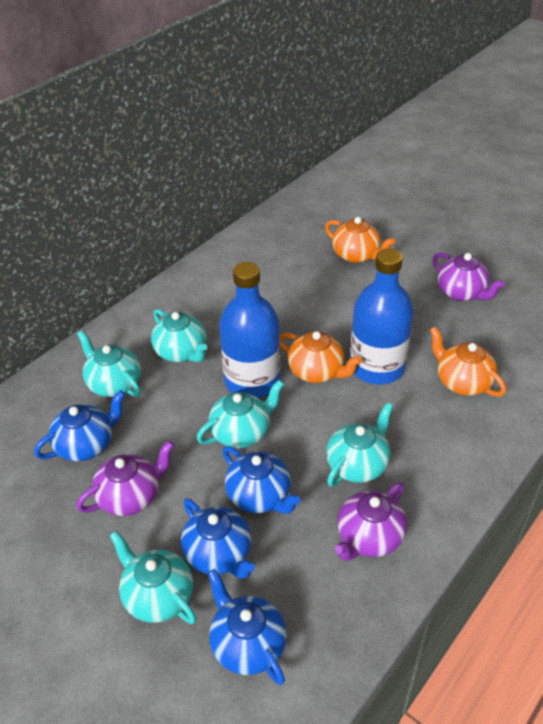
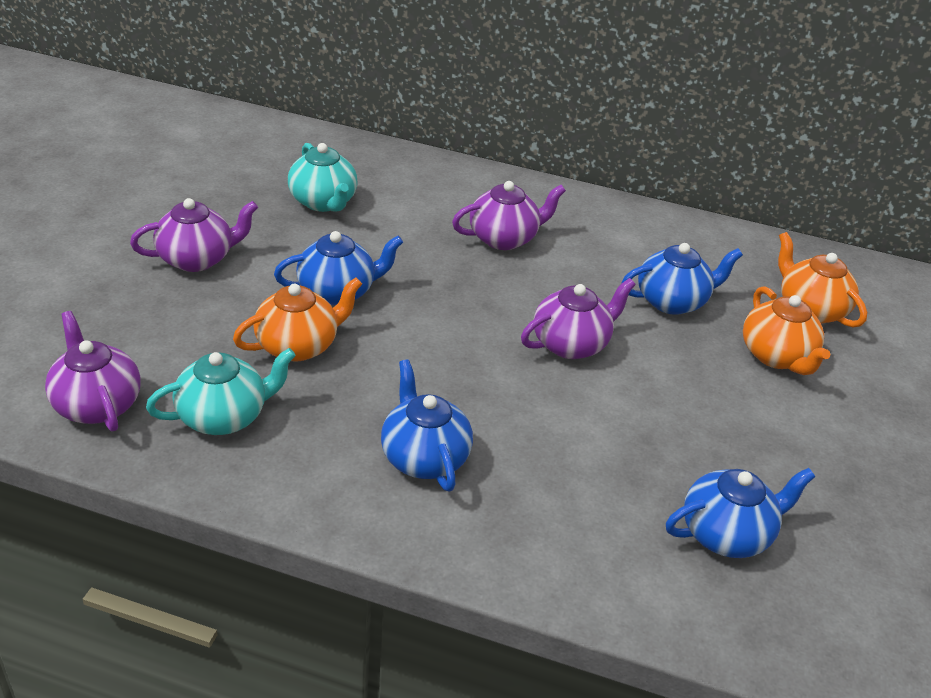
blue bottle: 2 -> 0
purple teapot: 3 -> 4
turquoise teapot: 5 -> 2

